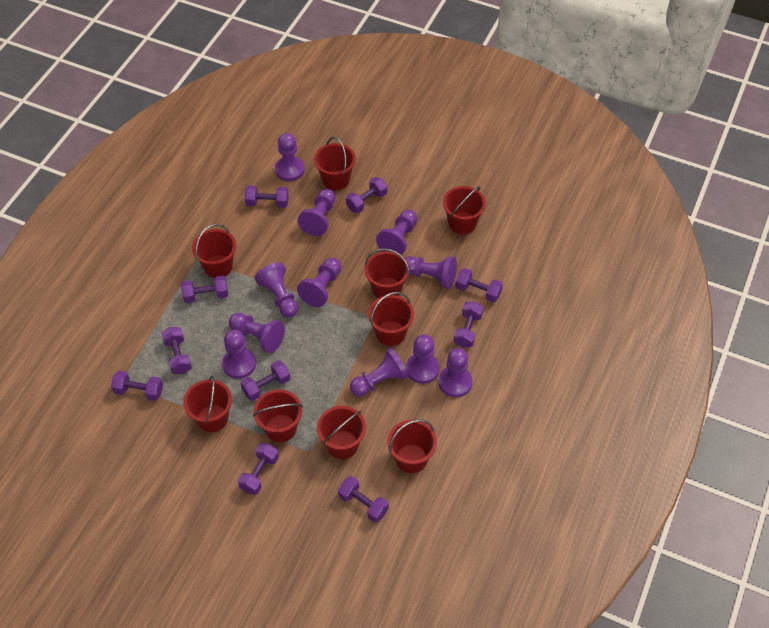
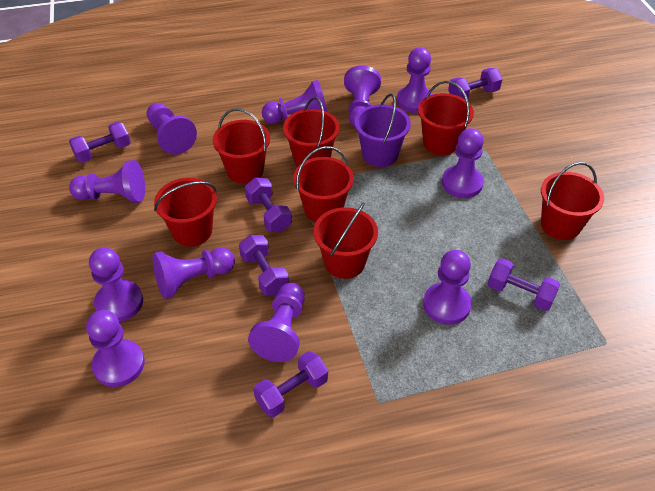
purple bucket: 0 -> 1
purple dumbbell: 10 -> 6
red bucket: 9 -> 7

